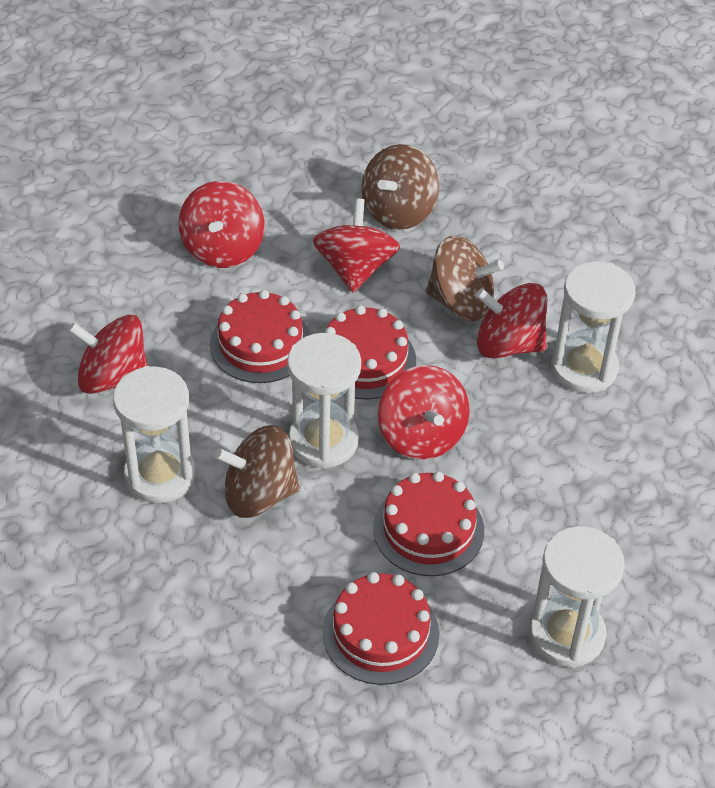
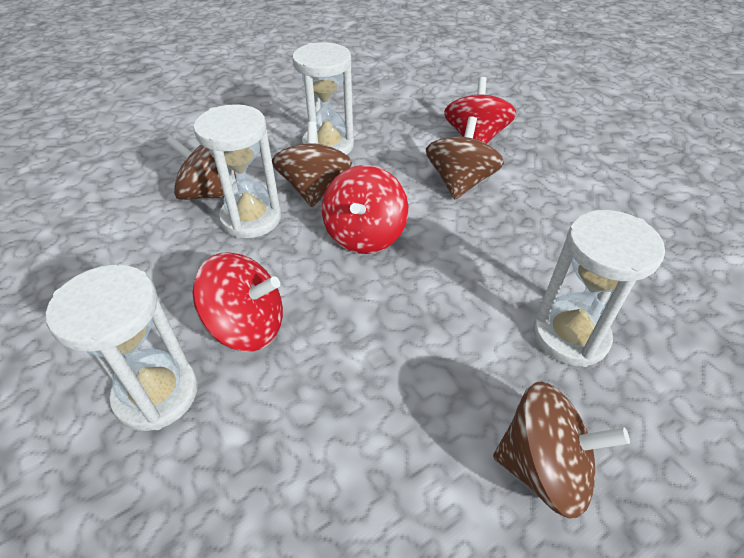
brown spinning top: 3 -> 4
red cake: 4 -> 0
red spinning top: 5 -> 3

